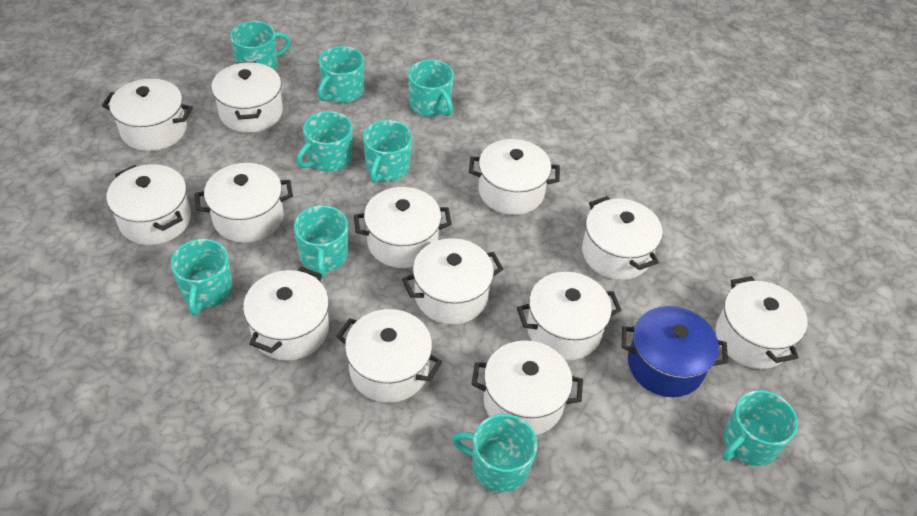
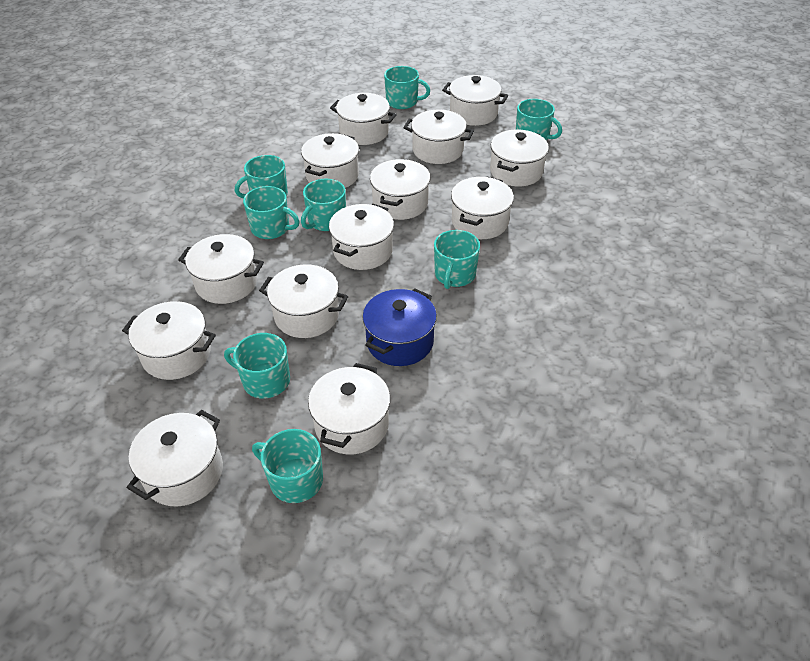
turquoise mug: 9 -> 8

